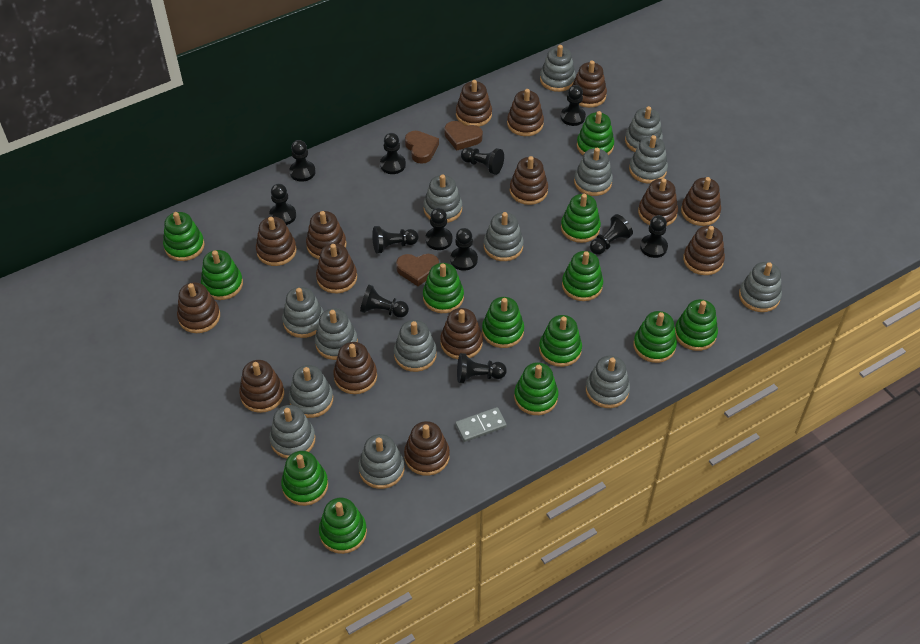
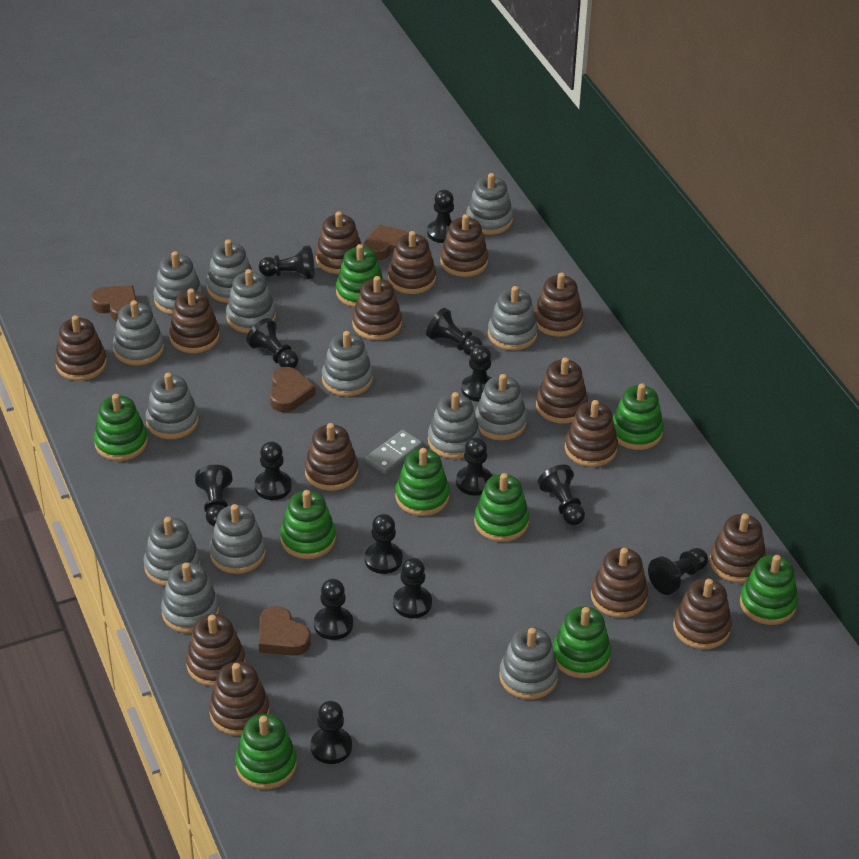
black pawn: 12 -> 14
brown heart: 3 -> 4
green stacking toy: 13 -> 9

